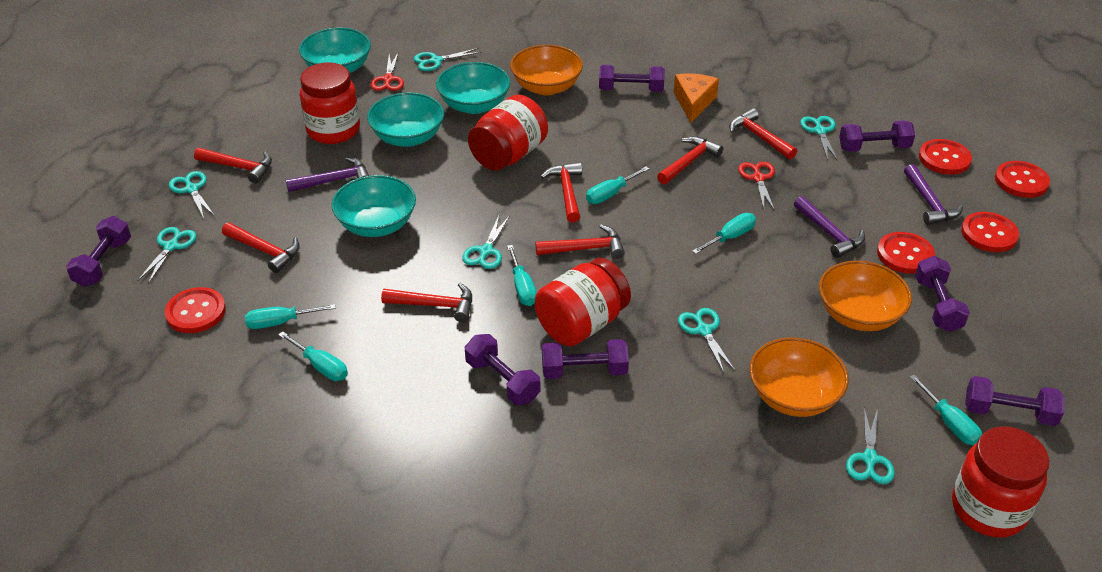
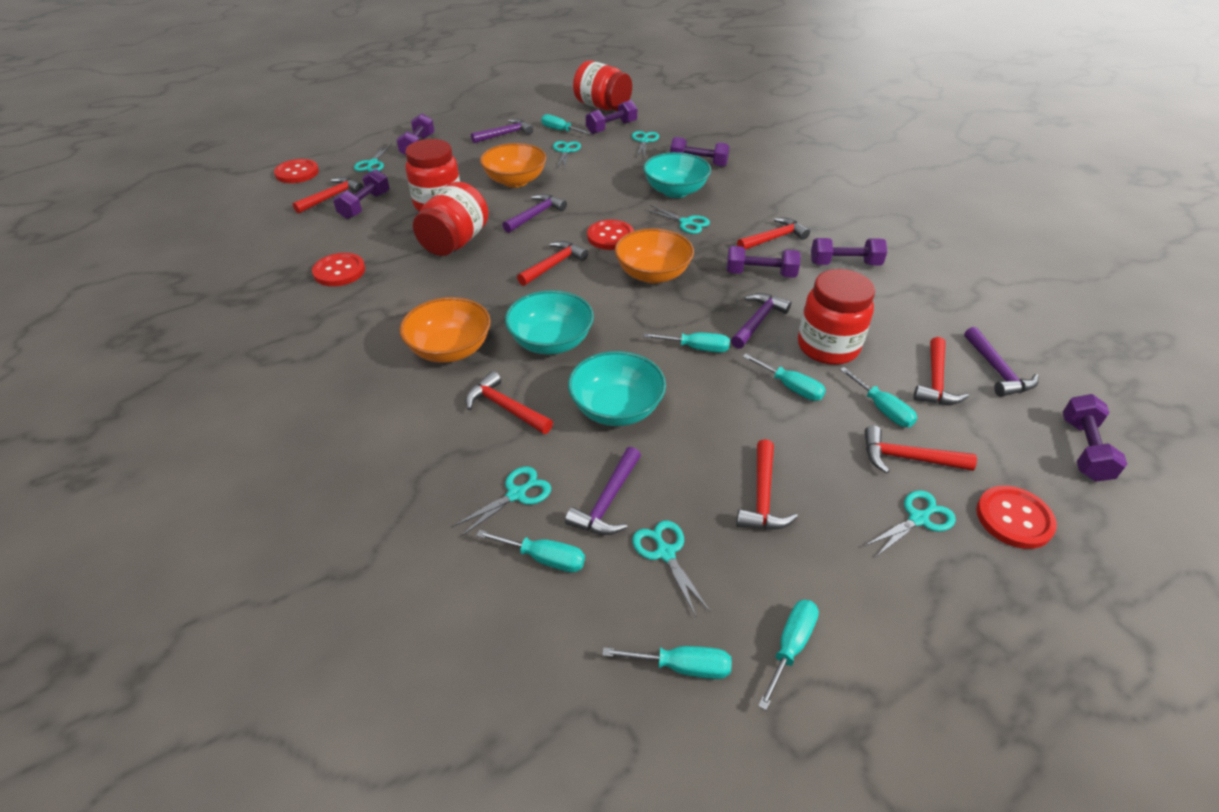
orange cheese: 1 -> 0
purple hammer: 3 -> 5
red button: 5 -> 4
red scissors: 2 -> 0
turquoise bowl: 4 -> 3
turquoise screwdriver: 6 -> 7

